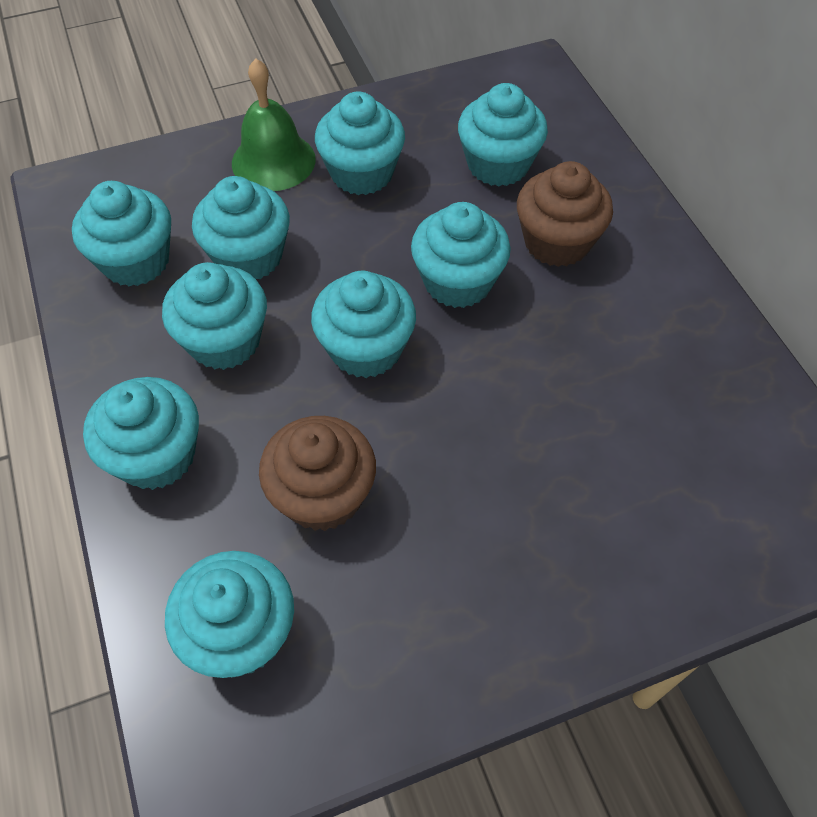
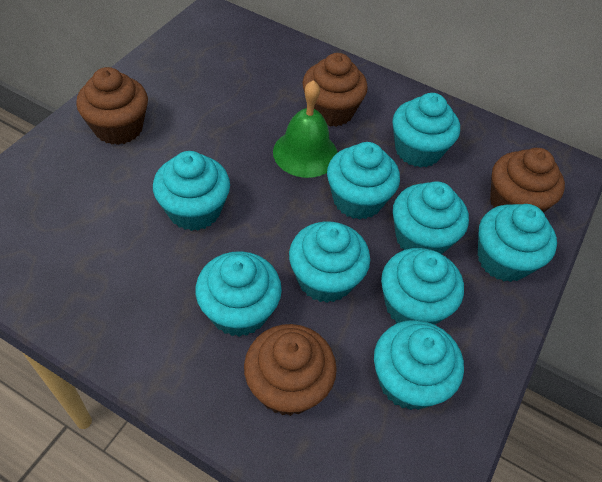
brown cupcake: 2 -> 4

